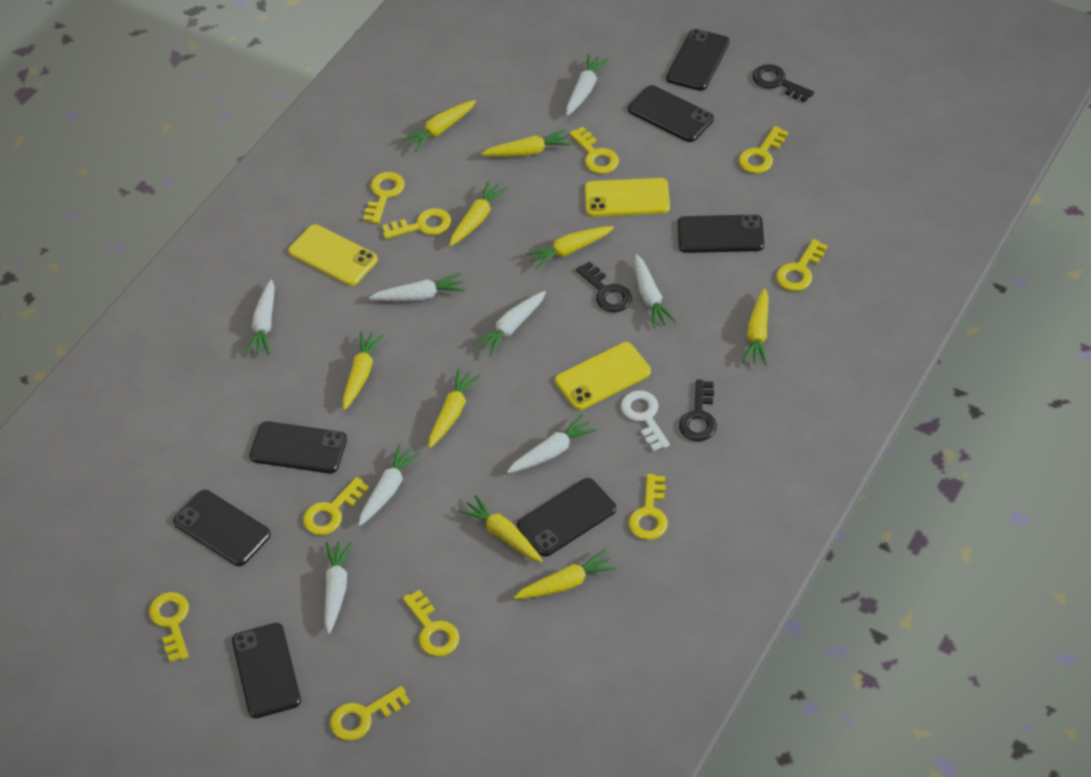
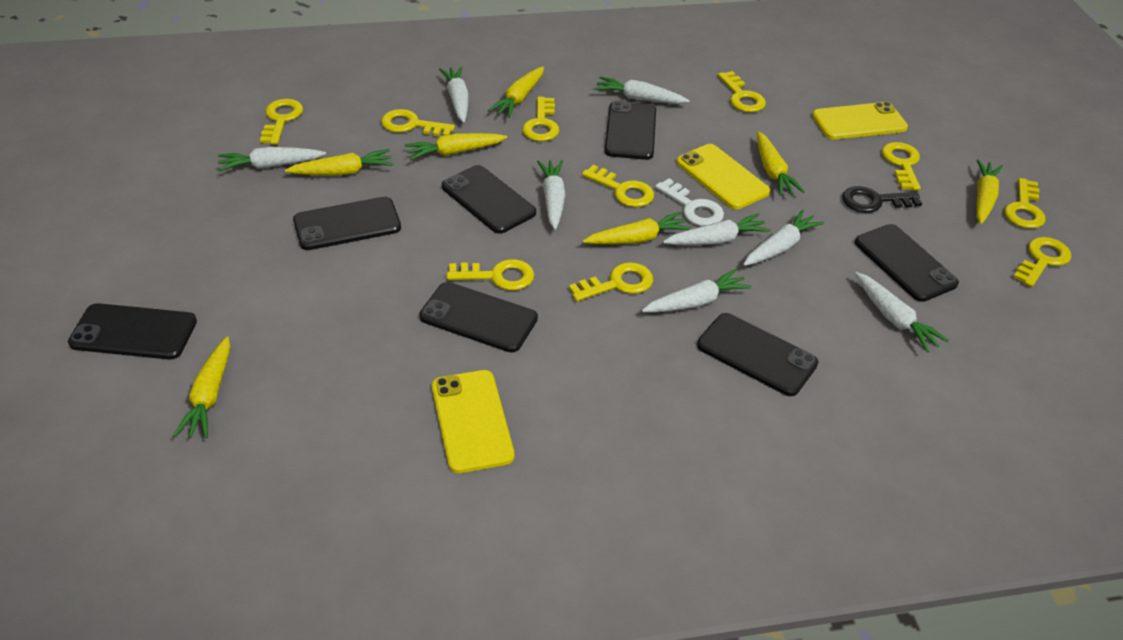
black key: 3 -> 1
yellow carrot: 9 -> 7

